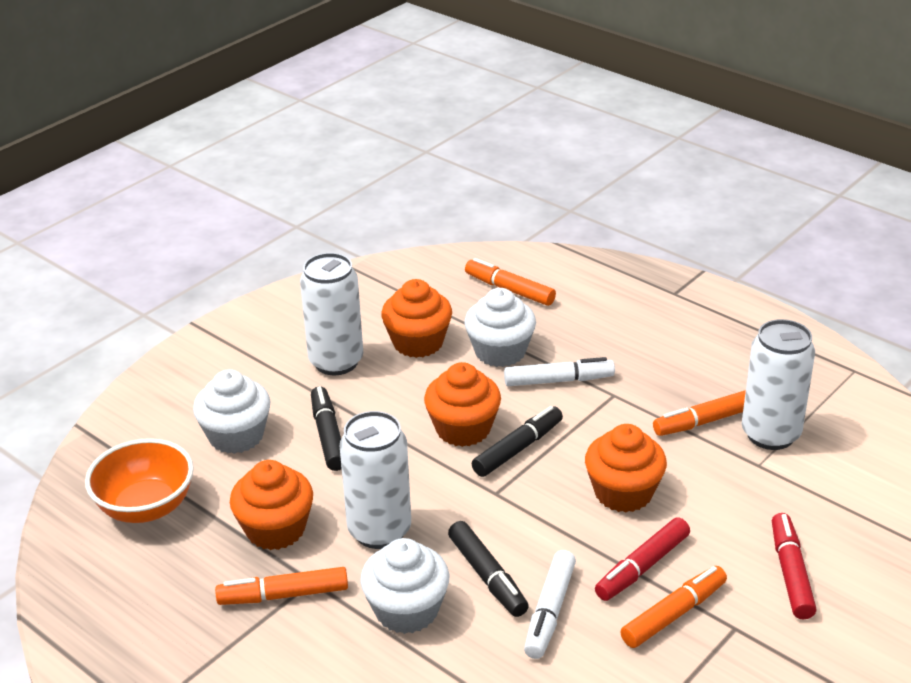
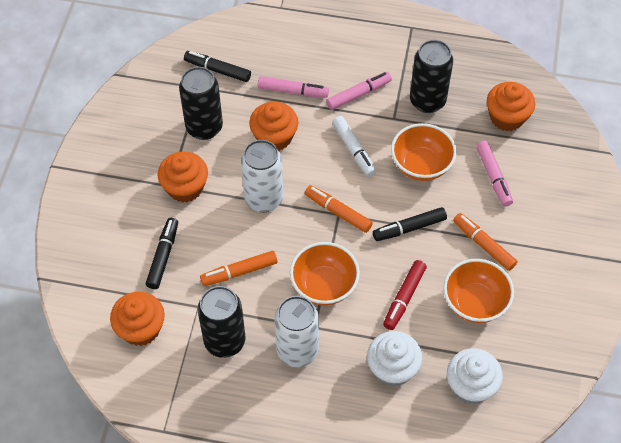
black can: 0 -> 3
orange bowl: 1 -> 3
orange marker: 4 -> 3
pink marker: 0 -> 3
red marker: 2 -> 1
white can: 3 -> 2
white cupcake: 3 -> 2
white marker: 2 -> 1

